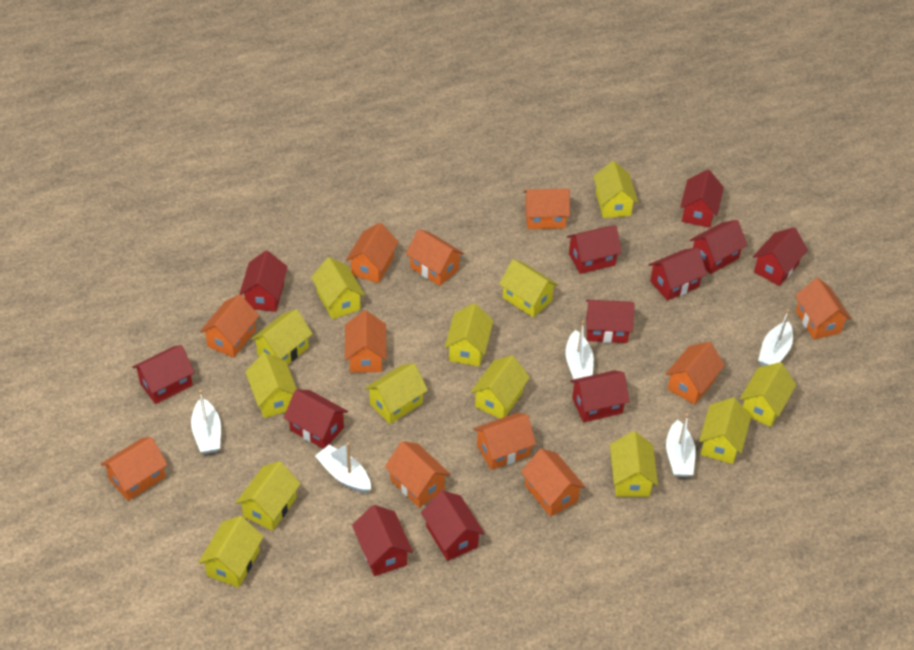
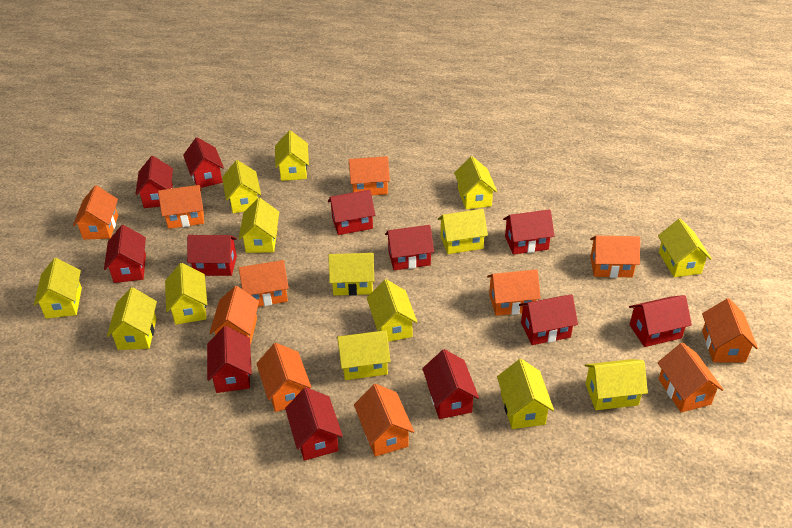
white boat: 5 -> 0
yellow house: 13 -> 14

